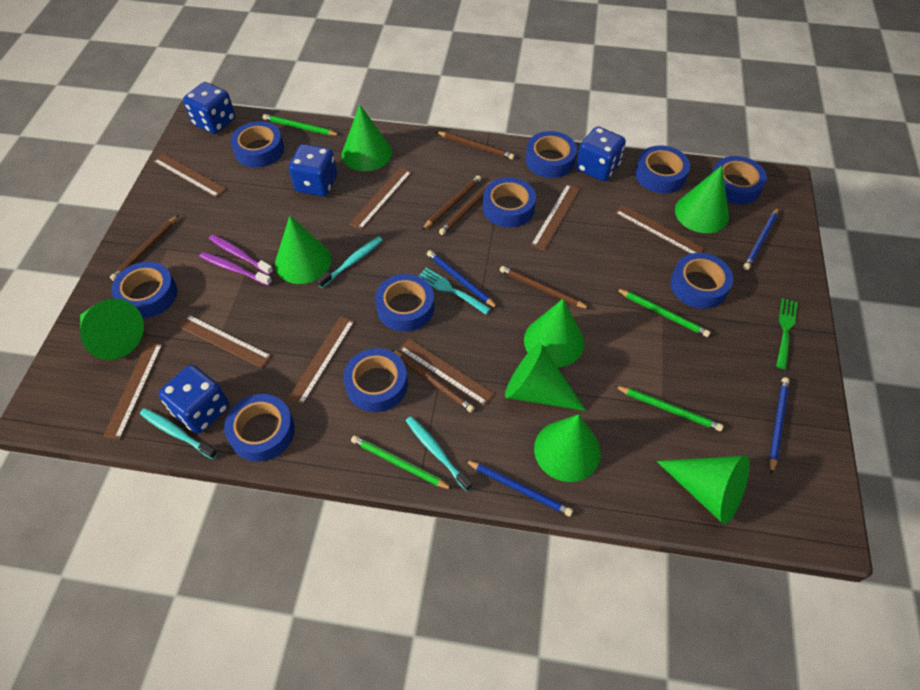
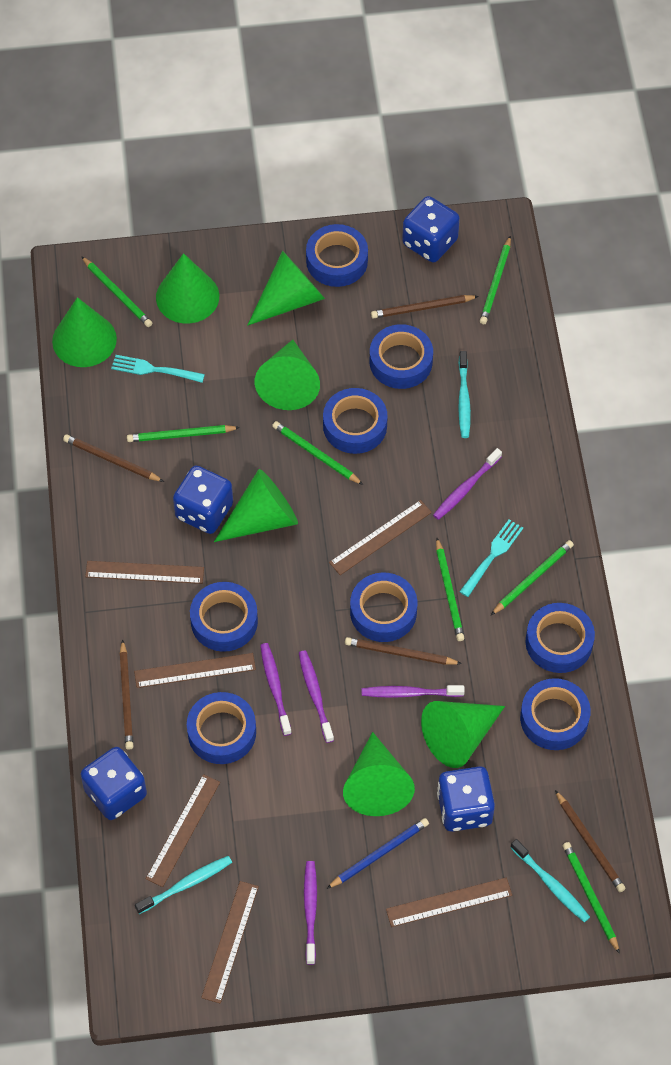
blue pencil: 4 -> 1
blue tape: 10 -> 8
brown pencil: 6 -> 5
brown ruler: 8 -> 6
green cone: 8 -> 7
green fork: 1 -> 0
green pencil: 4 -> 7
purple toothbrush: 2 -> 5
turquoise fork: 1 -> 2

